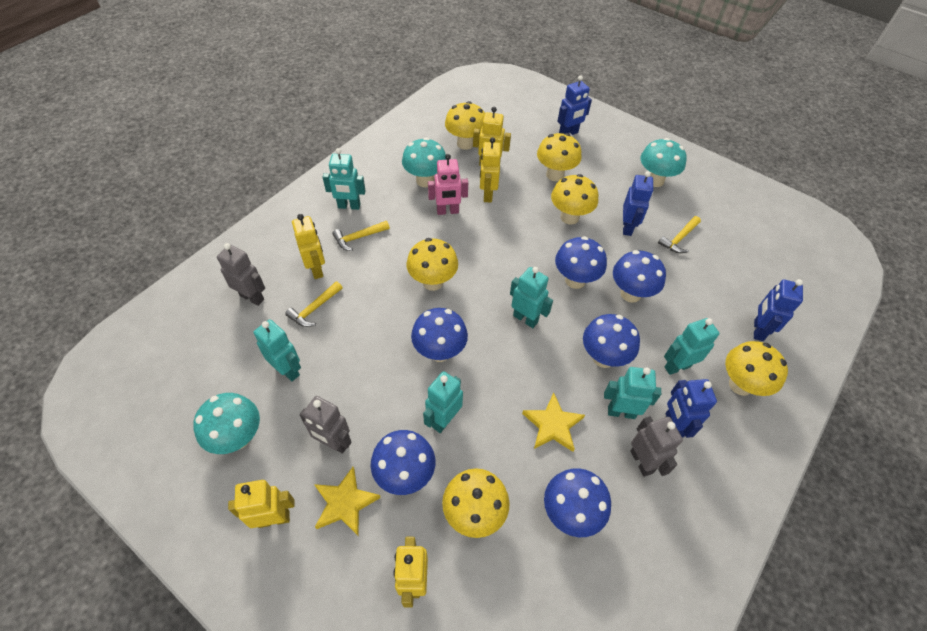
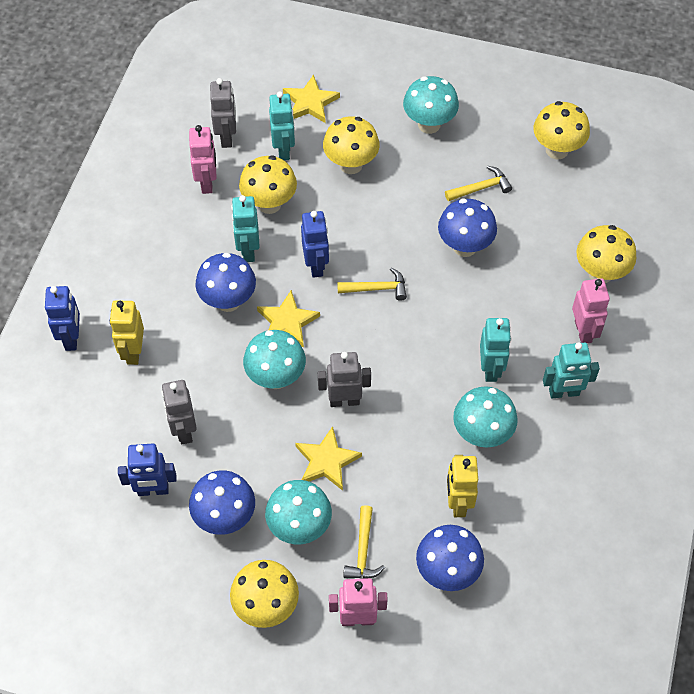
blue mushroom: 6 -> 4
blue robot: 4 -> 3
pink robot: 1 -> 3
turquoise mushroom: 3 -> 4
turquoise robot: 6 -> 4
yellow mushroom: 6 -> 5
yellow robot: 5 -> 2
yellow star: 2 -> 3

